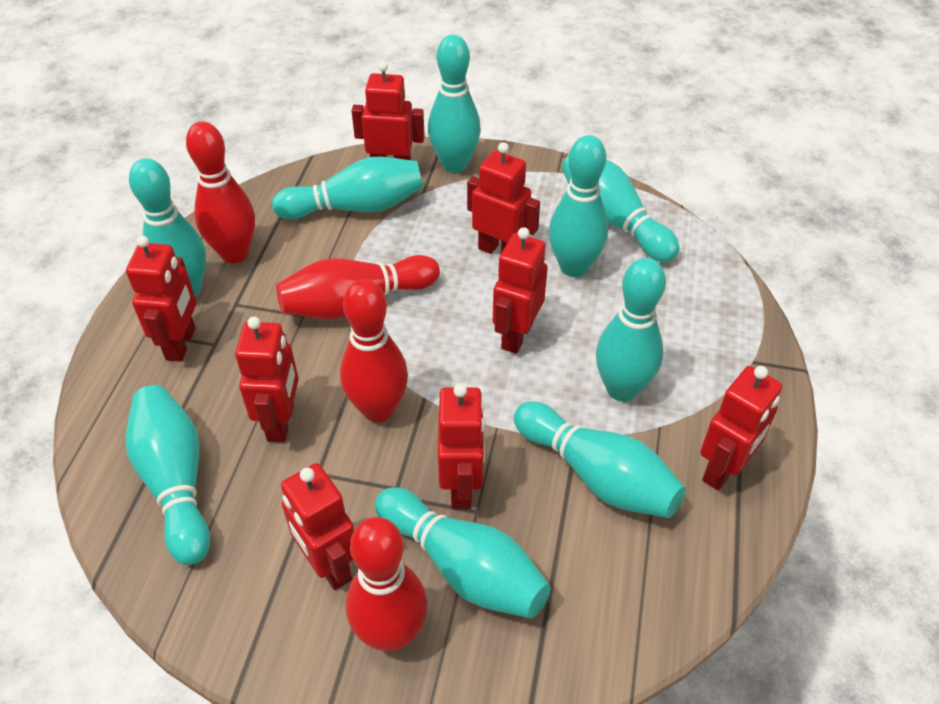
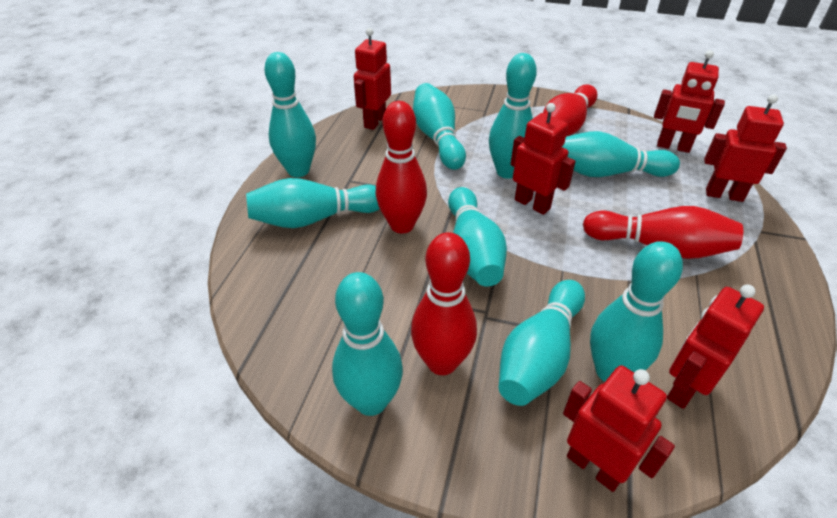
red robot: 8 -> 6

